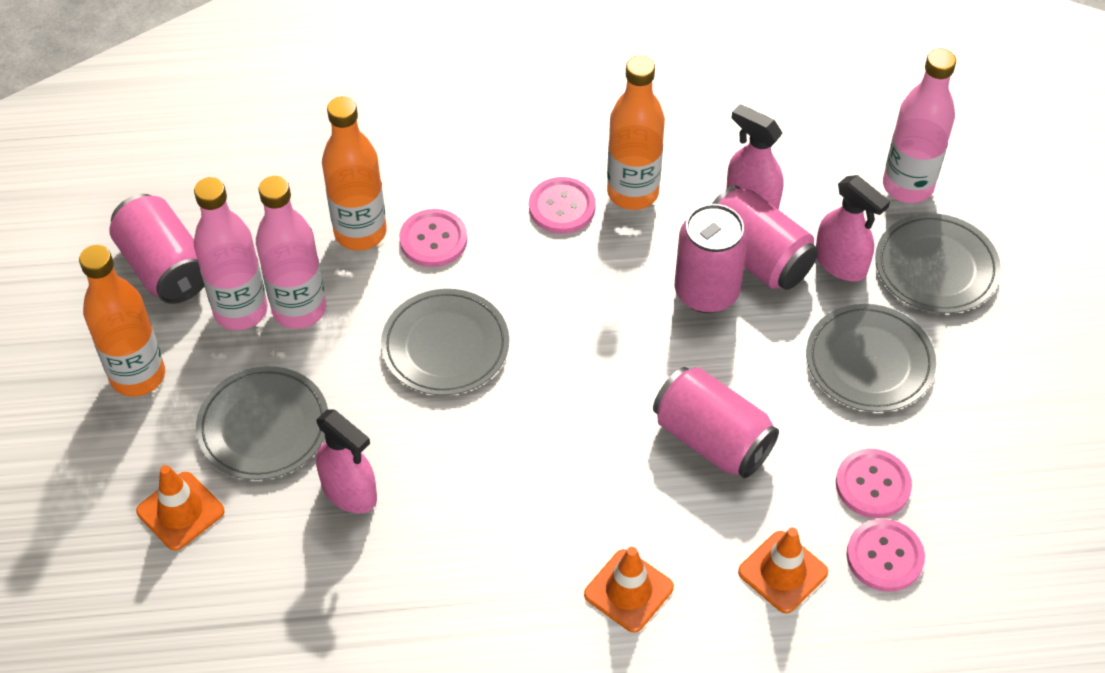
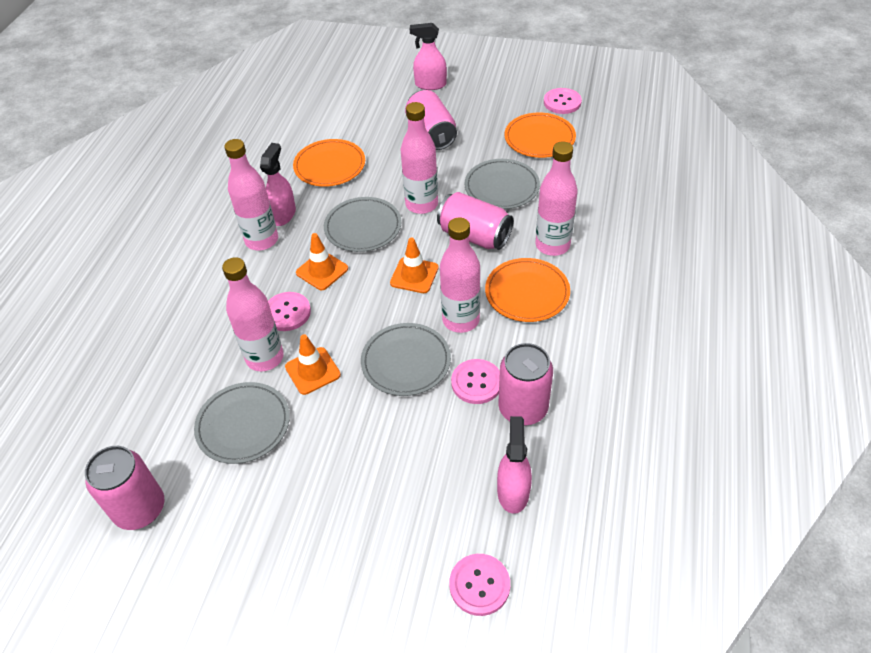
orange bottle: 3 -> 0
orange plate: 0 -> 3
pink bottle: 3 -> 5

